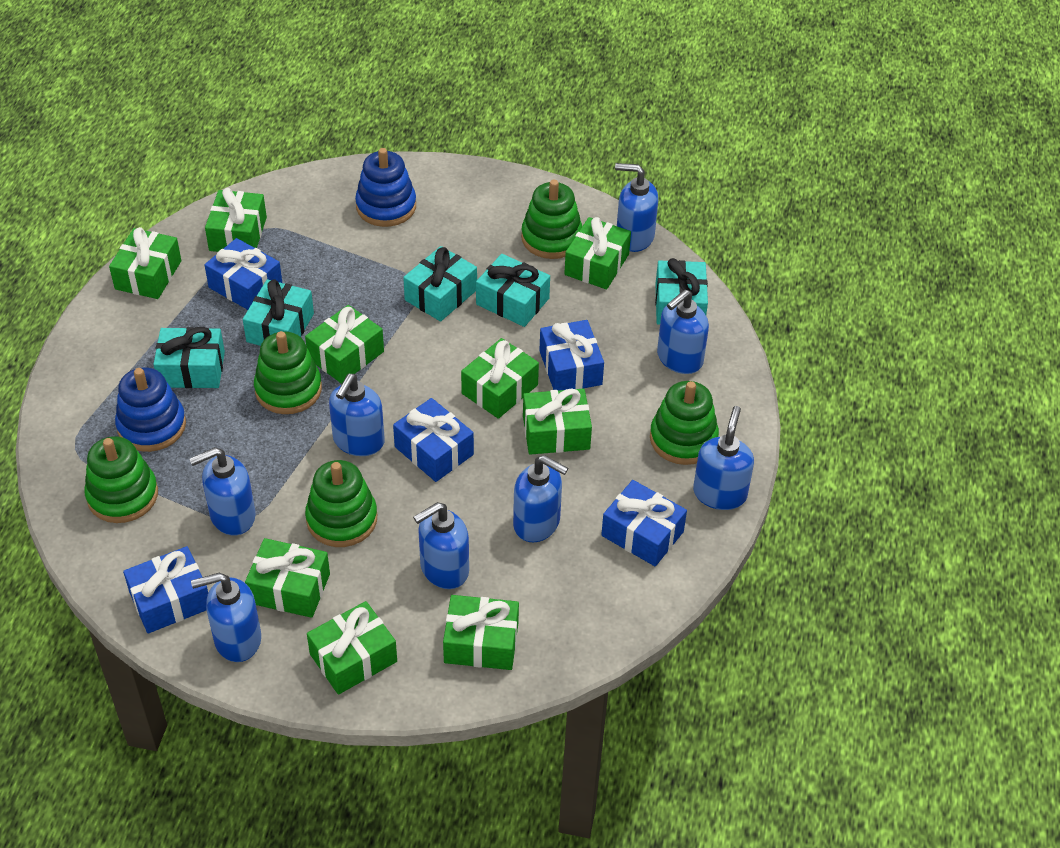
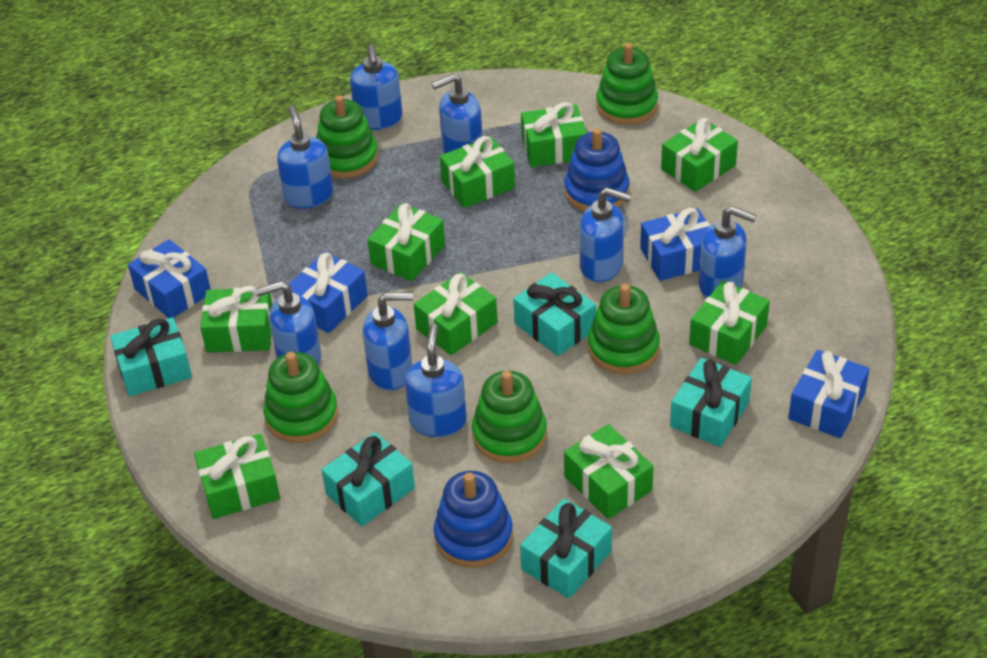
blue gift: 5 -> 4

